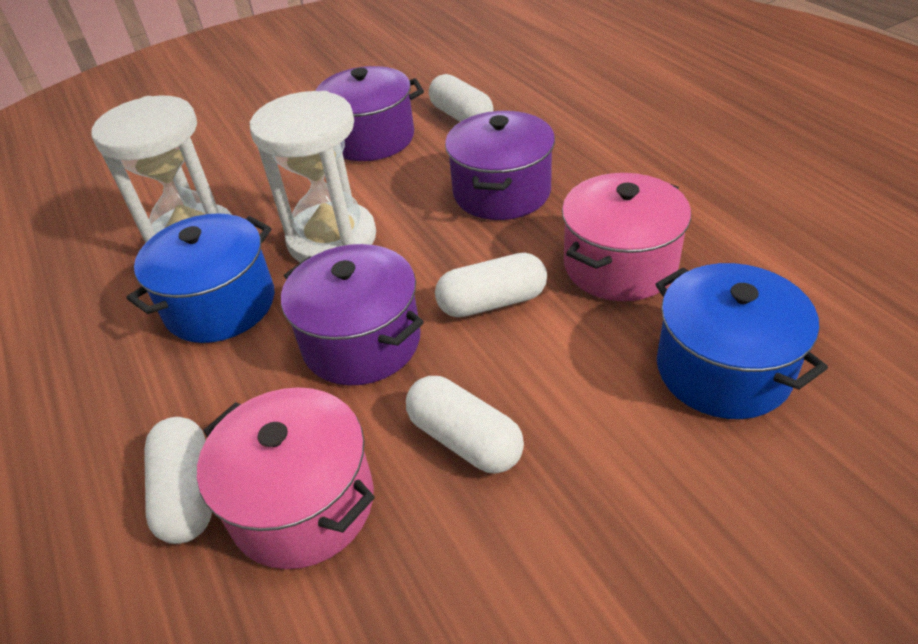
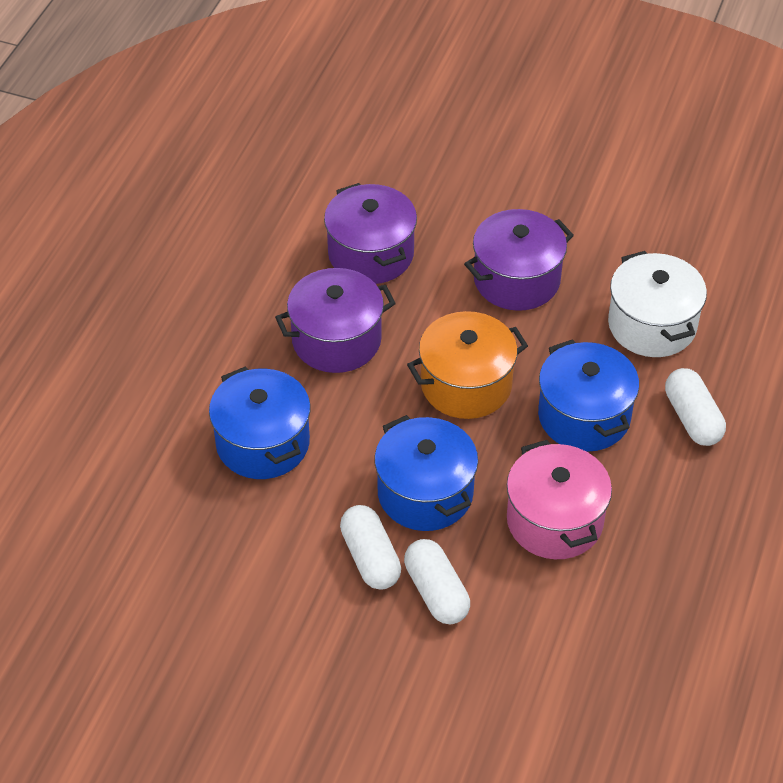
blue pot: 2 -> 3
orange pot: 0 -> 1
pink pot: 2 -> 1
white capsule: 4 -> 3
white hourglass: 2 -> 0
white pot: 0 -> 1

